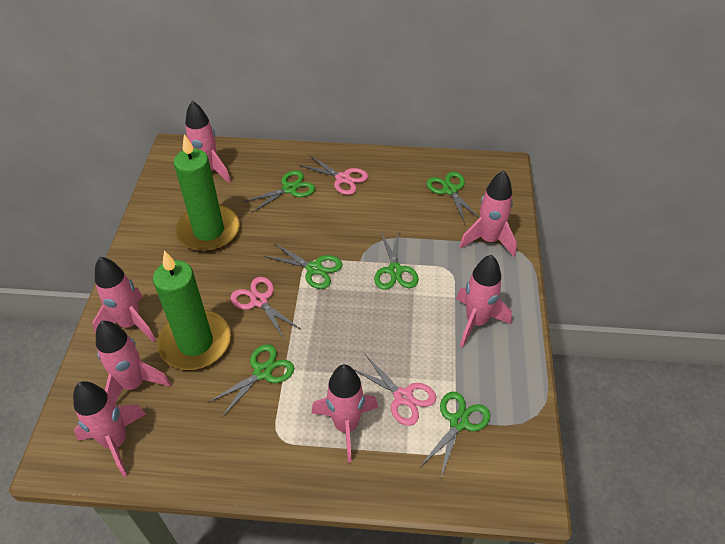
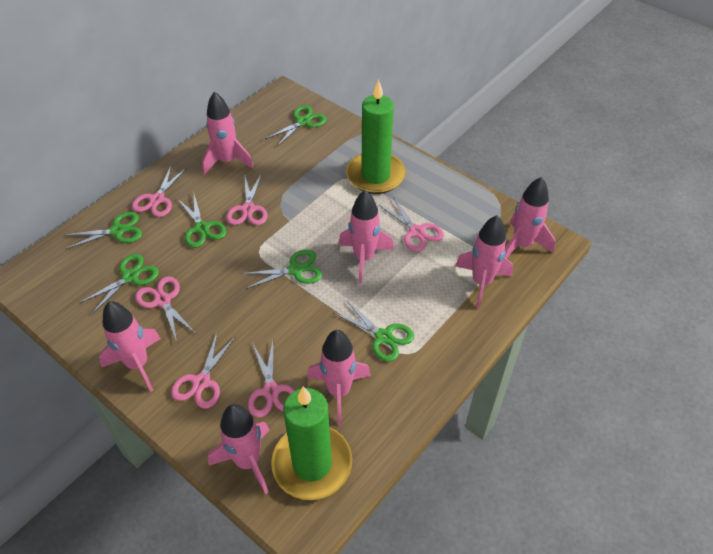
pink scissors: 3 -> 6

